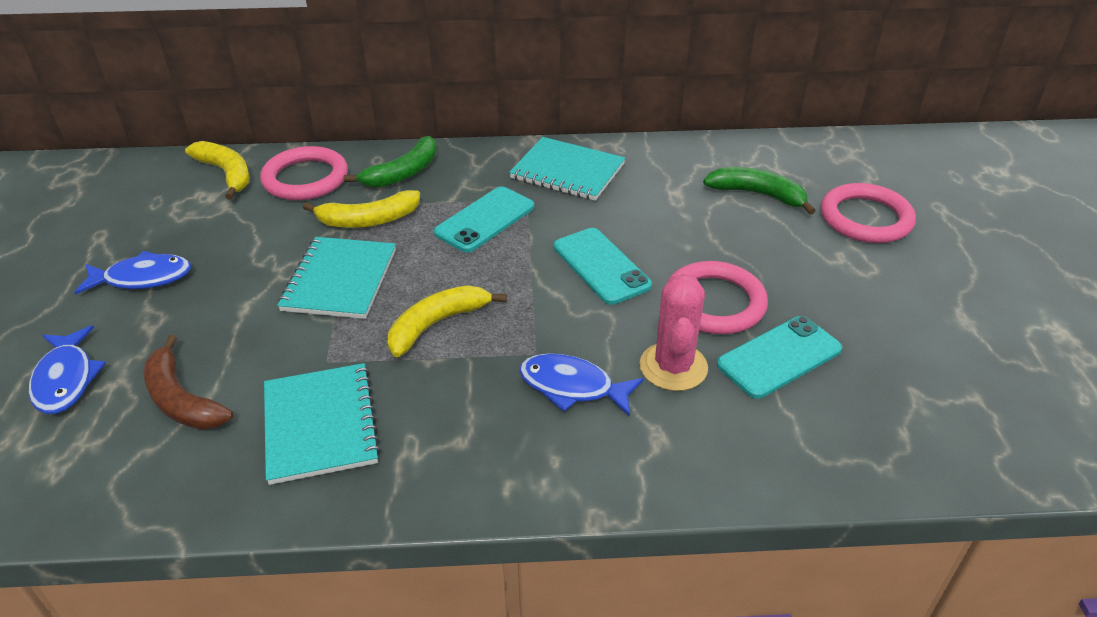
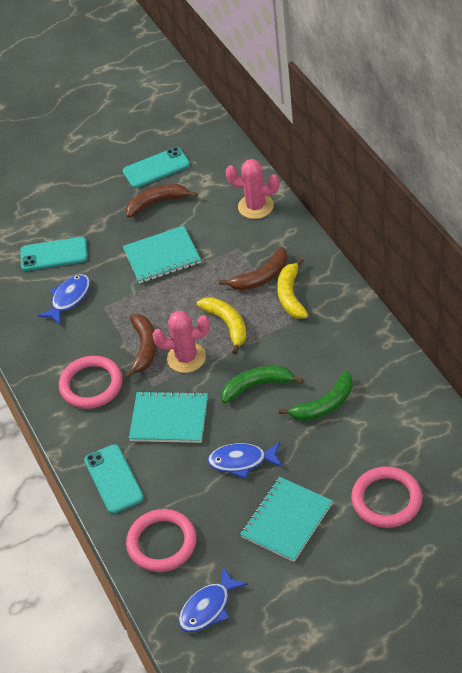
brown banana: 1 -> 3
pink cactus: 1 -> 2
yellow banana: 3 -> 2

